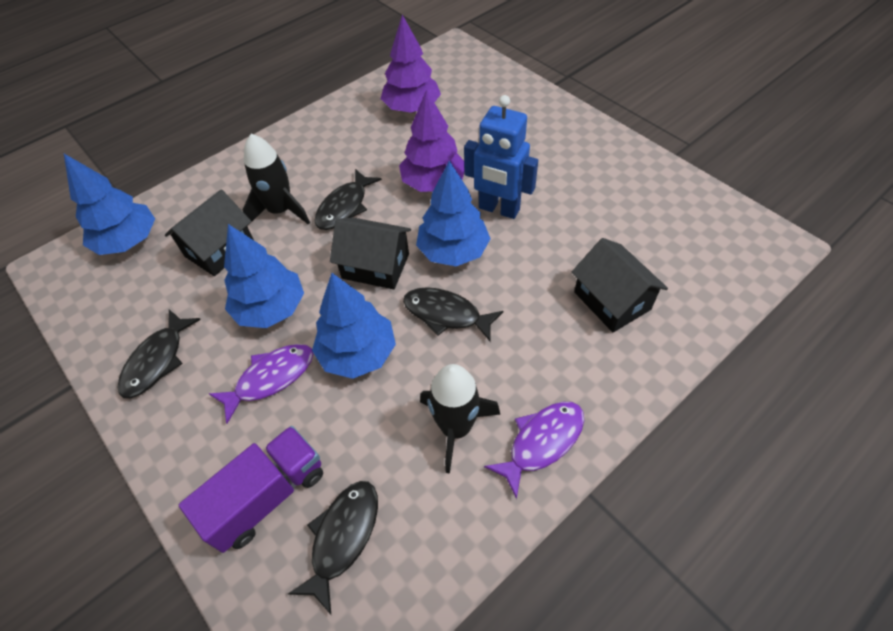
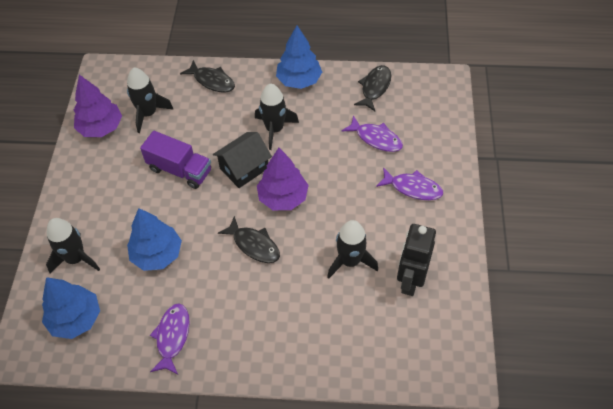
black fish: 4 -> 3
black house: 3 -> 1
black robot: 0 -> 1
black rocket: 2 -> 4
blue robot: 1 -> 0
blue tree: 4 -> 3
purple fish: 2 -> 3

